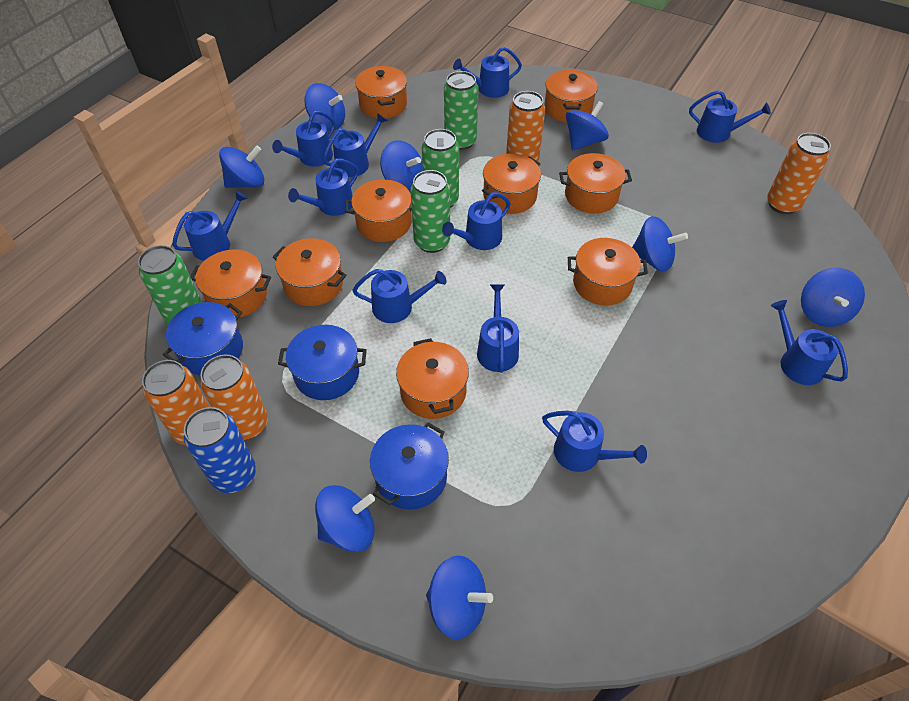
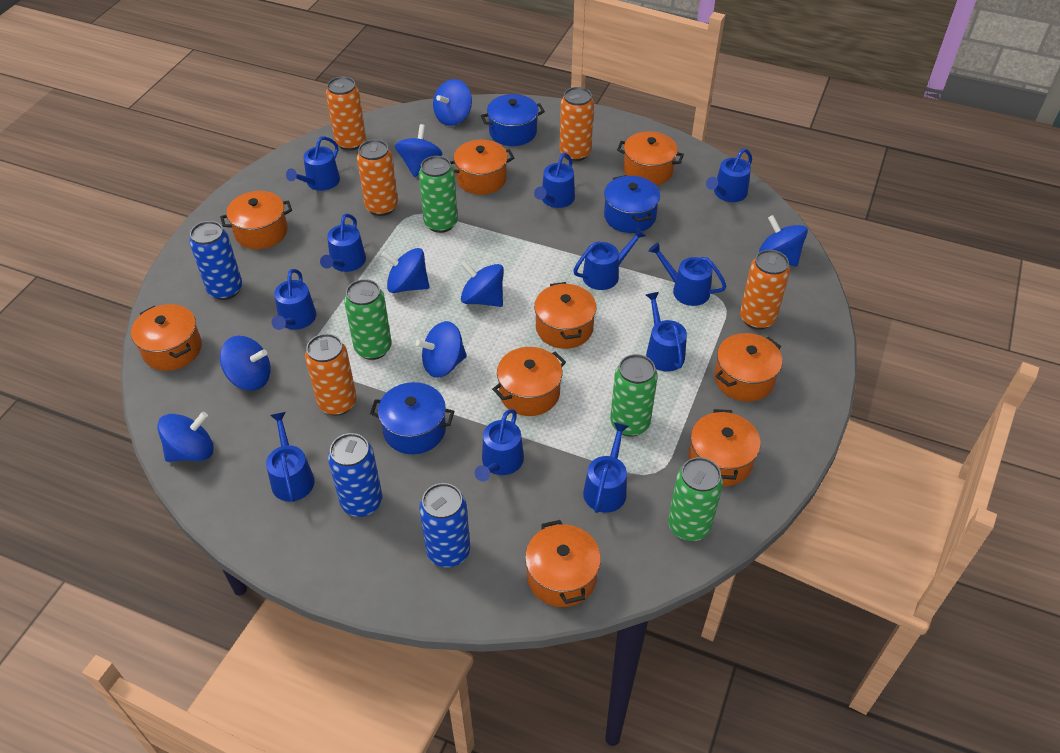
blue can: 1 -> 3
orange can: 4 -> 5

